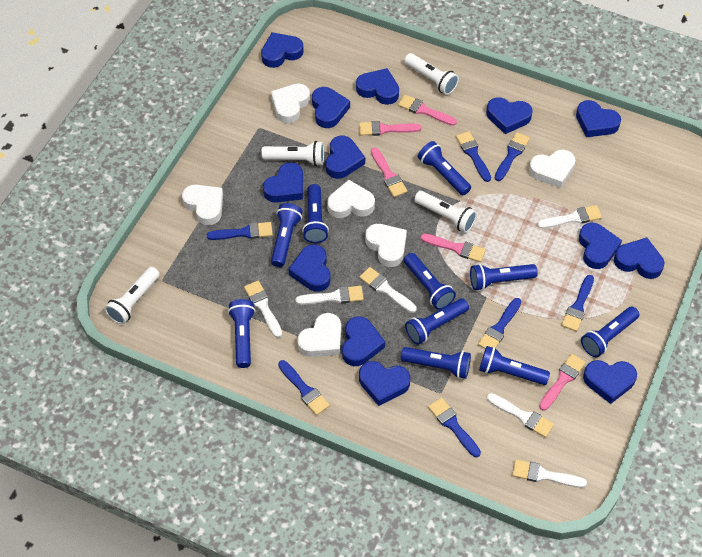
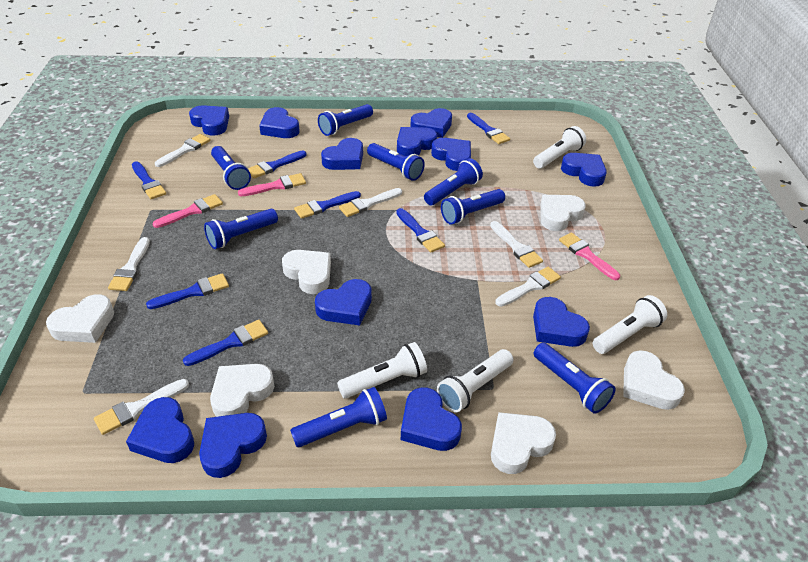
blue flashlight: 10 -> 8
blue heart: 13 -> 12
pink brush: 5 -> 3

